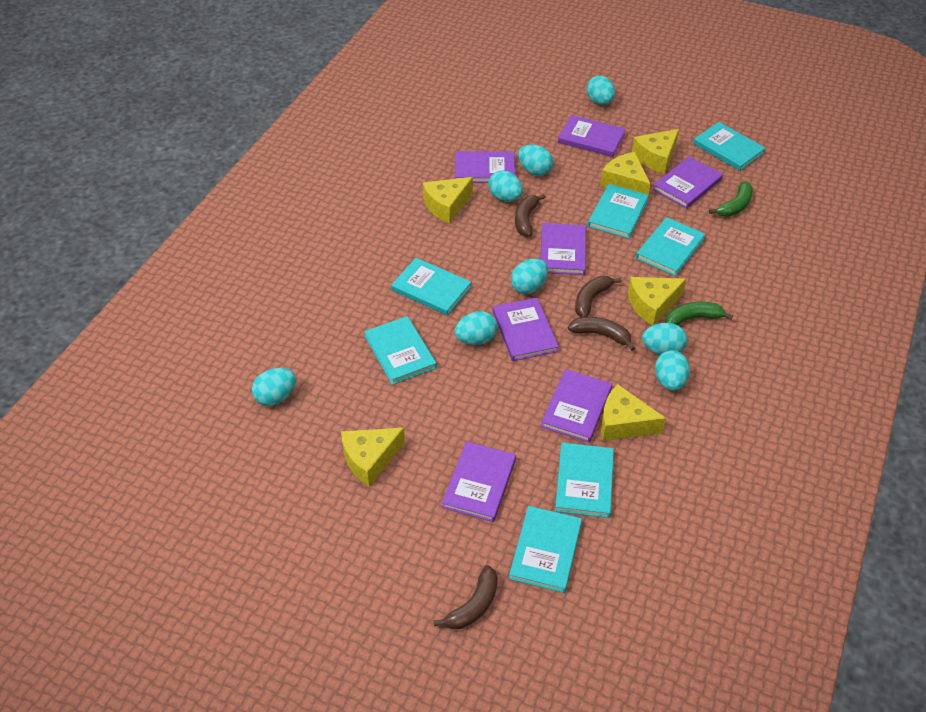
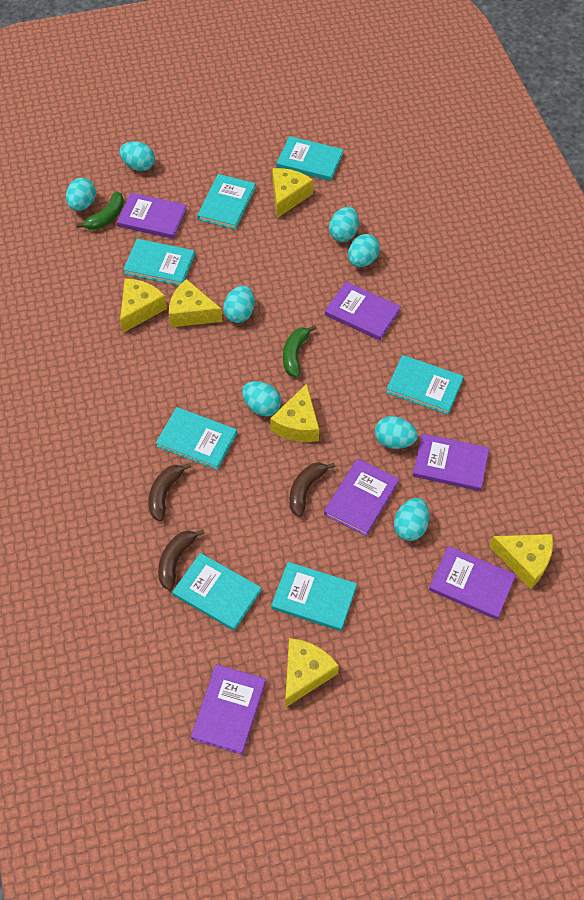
brown banana: 4 -> 3
purple book: 7 -> 6

